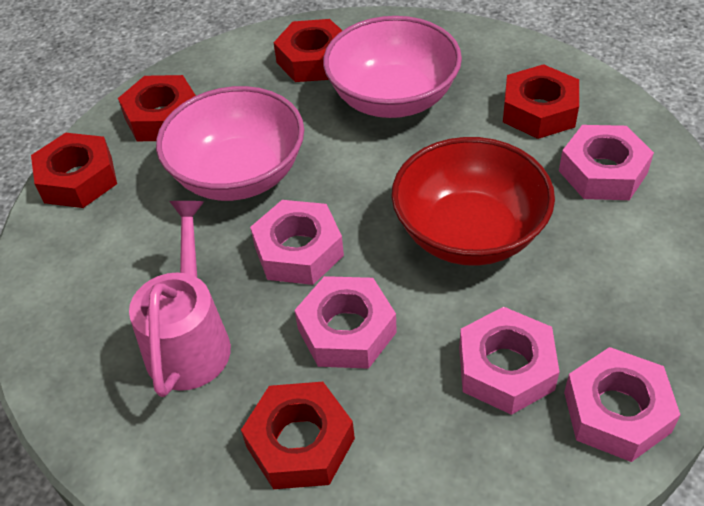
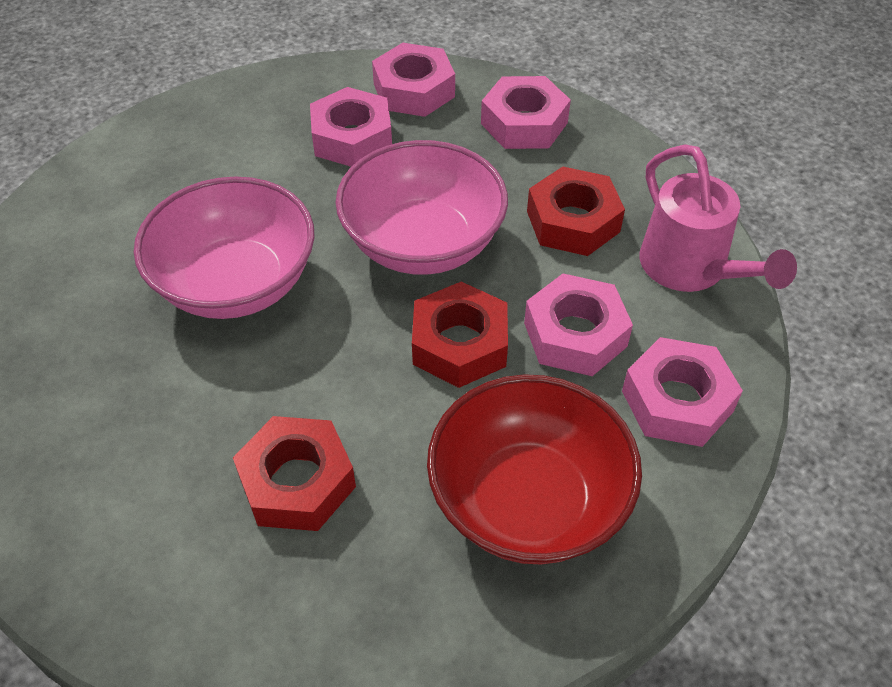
red nut: 5 -> 3

